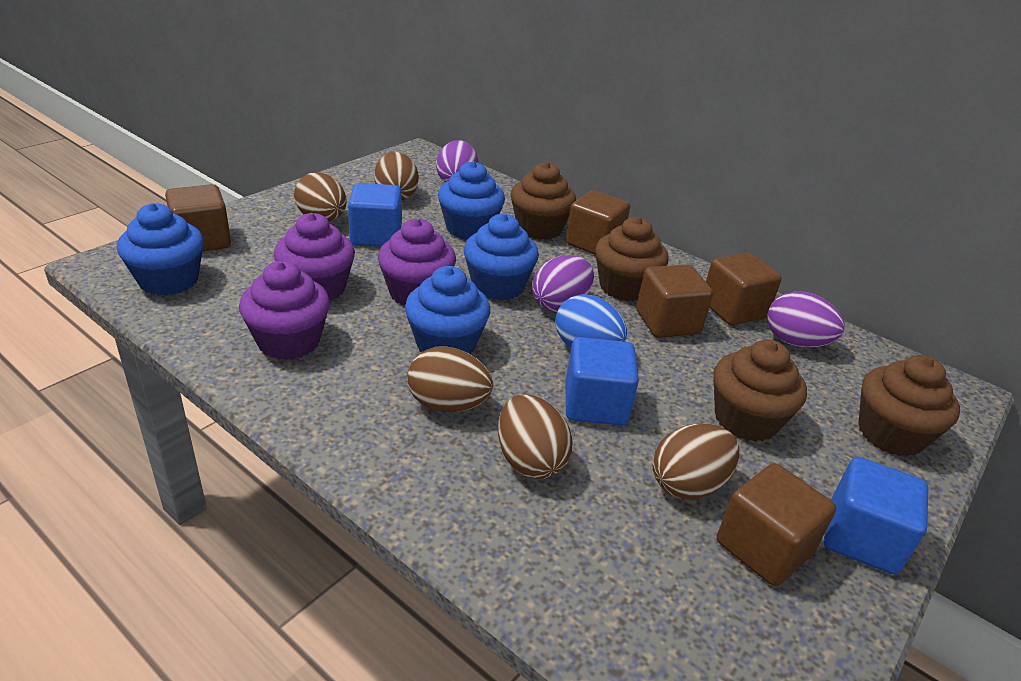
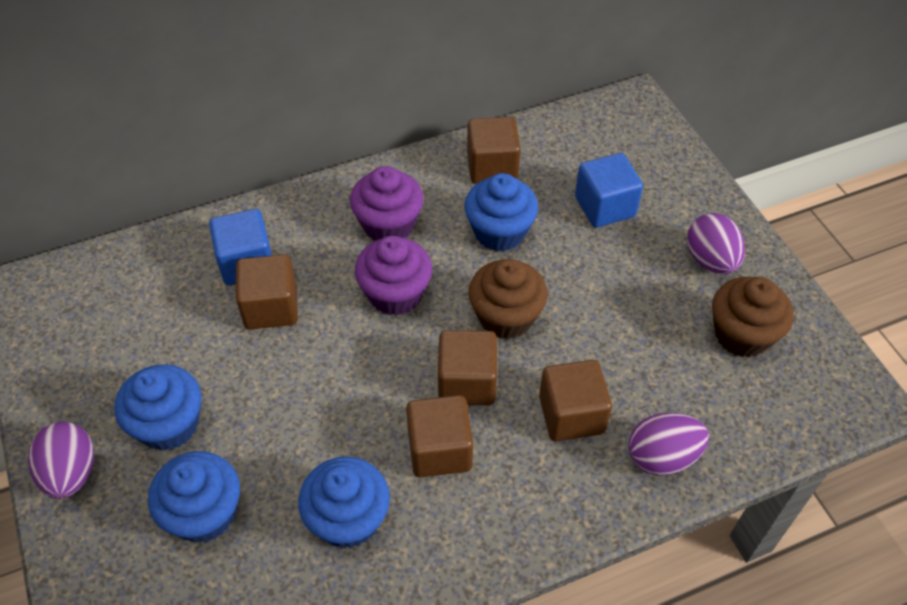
blue cube: 3 -> 2
blue egg: 1 -> 0
brown cupcake: 4 -> 2
brown egg: 5 -> 0
purple cupcake: 3 -> 2

